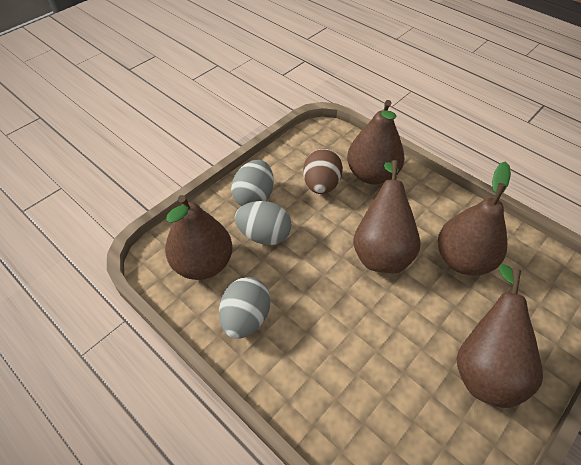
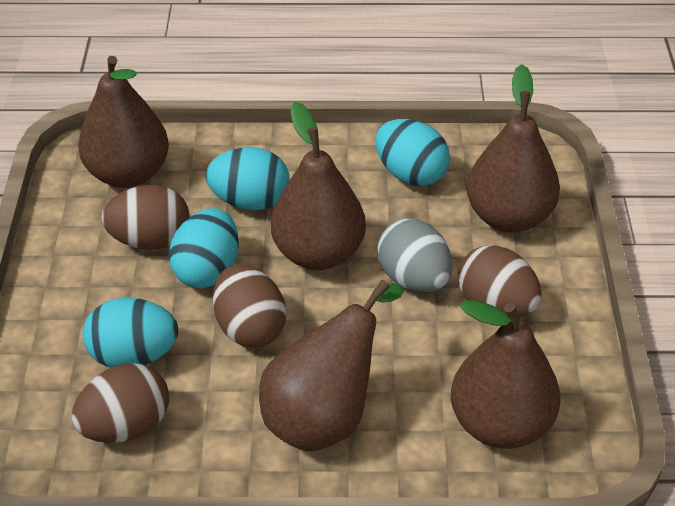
brown egg: 1 -> 4
grey egg: 3 -> 1
turquoise egg: 0 -> 4

